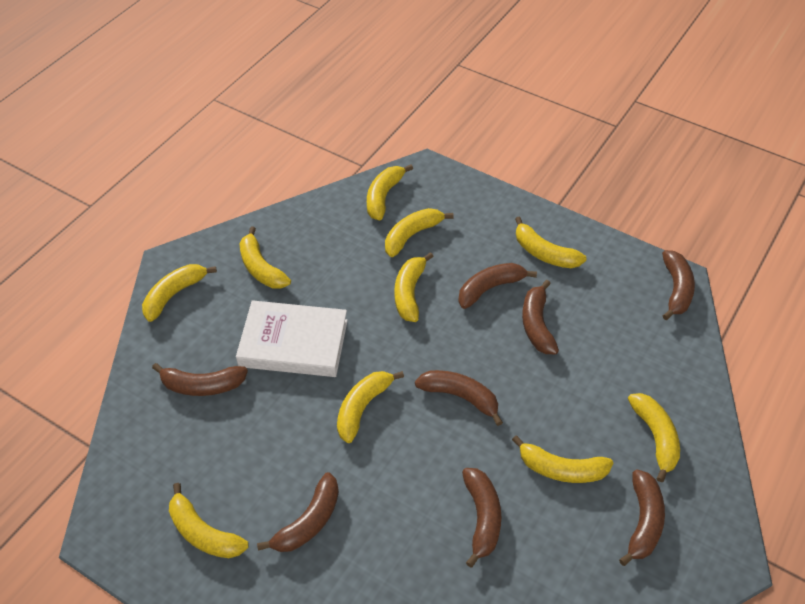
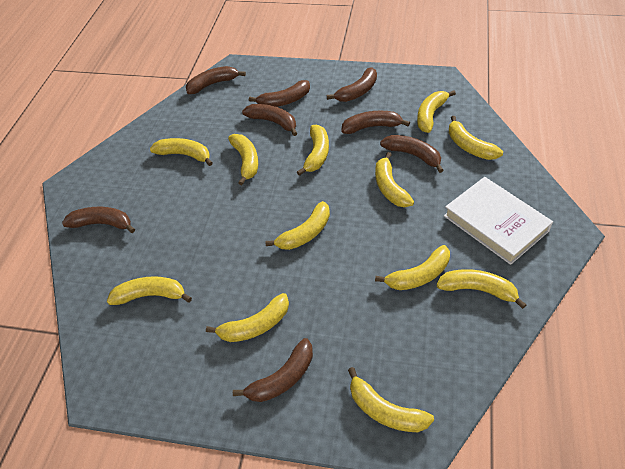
yellow banana: 10 -> 12

